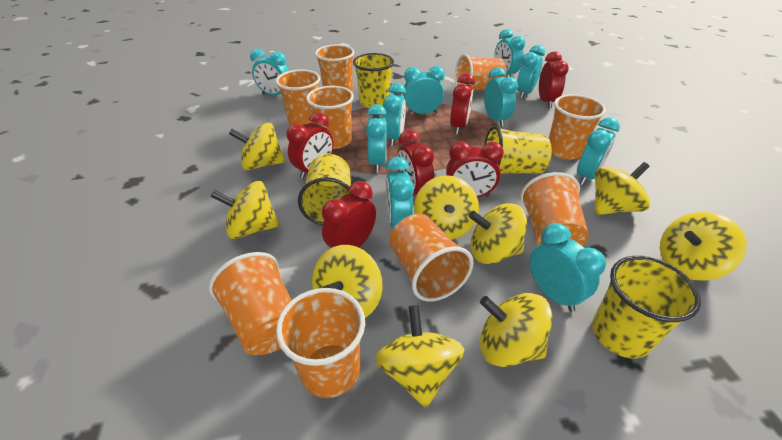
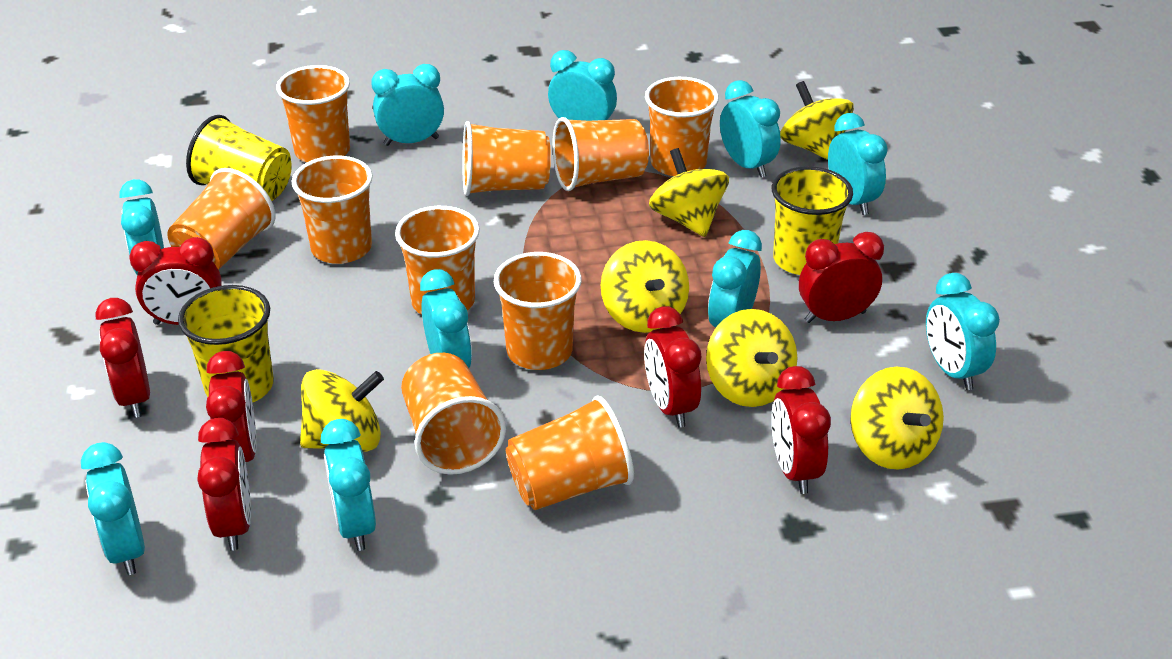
orange cup: 9 -> 10
red clock: 6 -> 7
yellow cup: 4 -> 3
yellow spinning top: 9 -> 6

